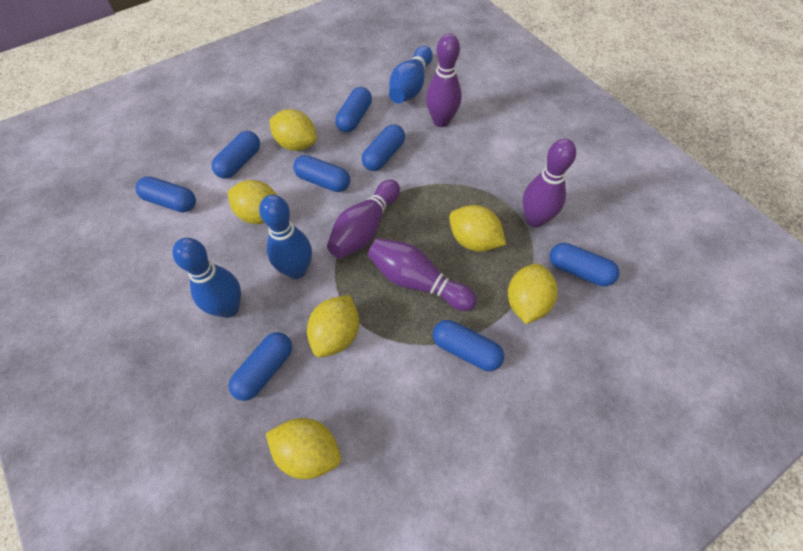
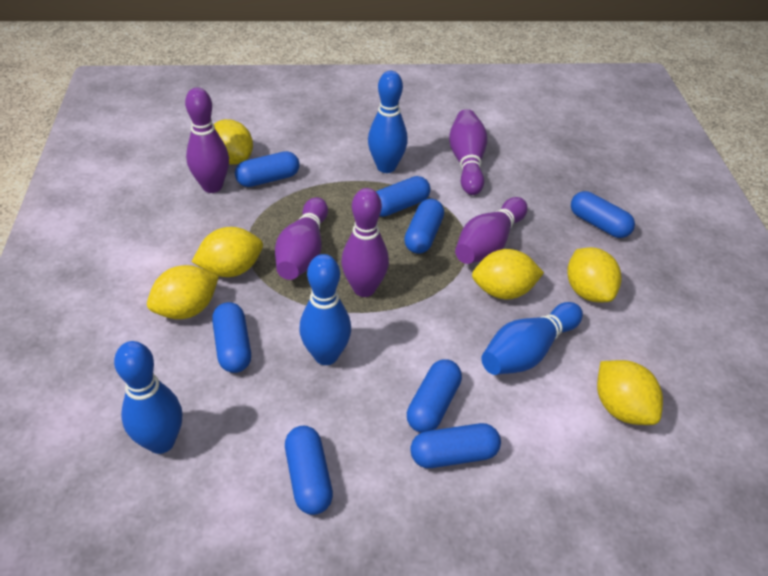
blue bowling pin: 3 -> 4
purple bowling pin: 4 -> 5

